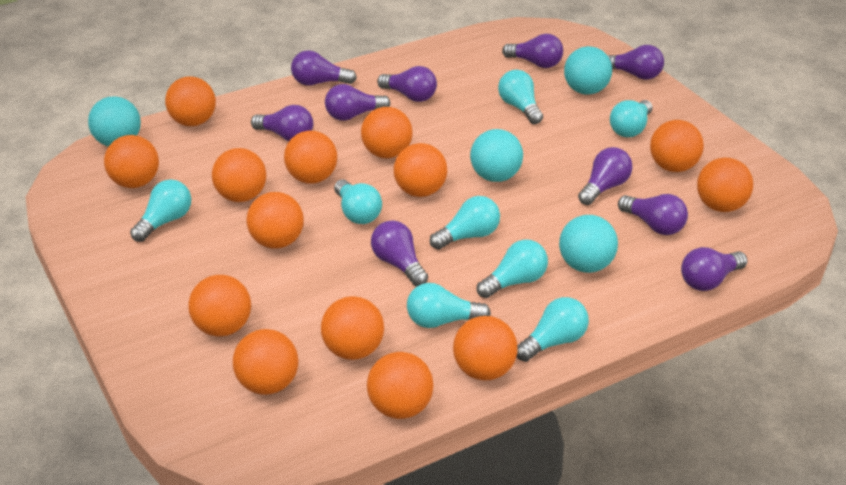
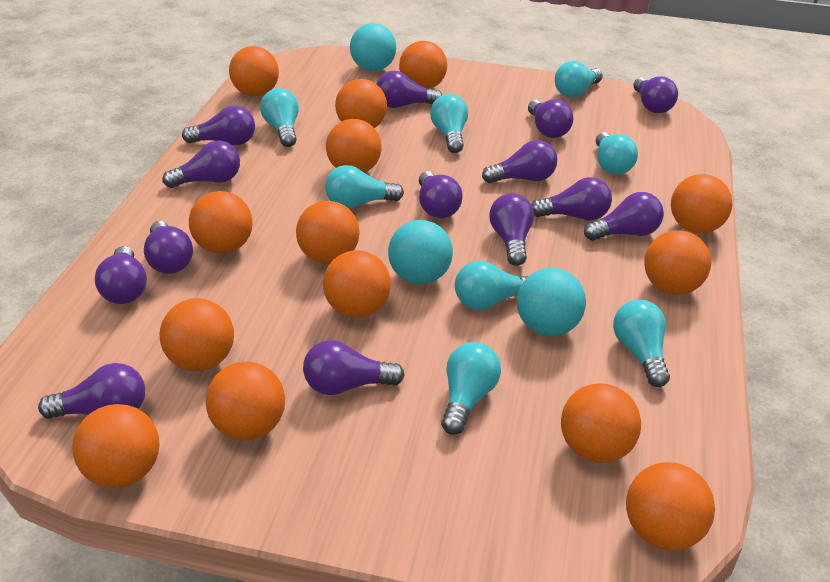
purple light bulb: 10 -> 14
turquoise ball: 4 -> 3

